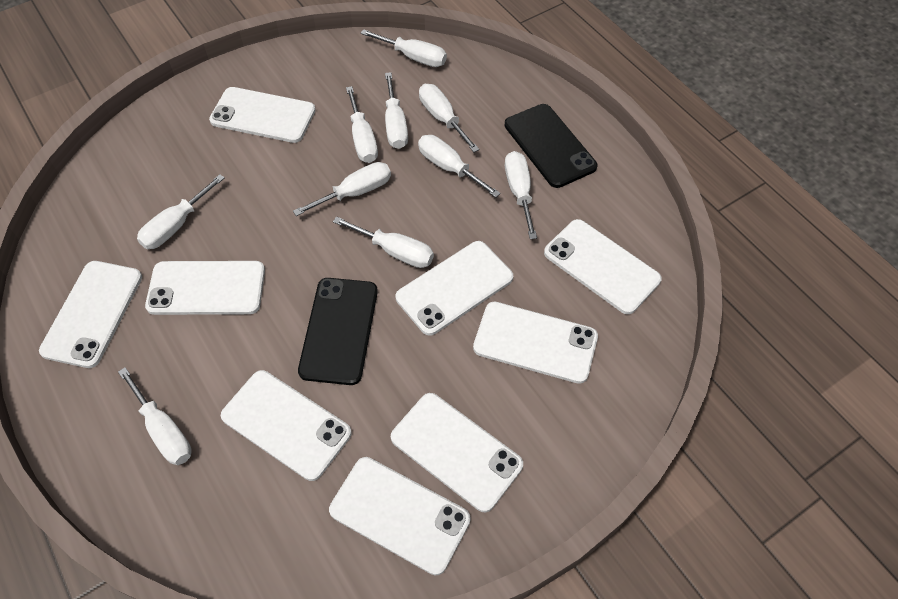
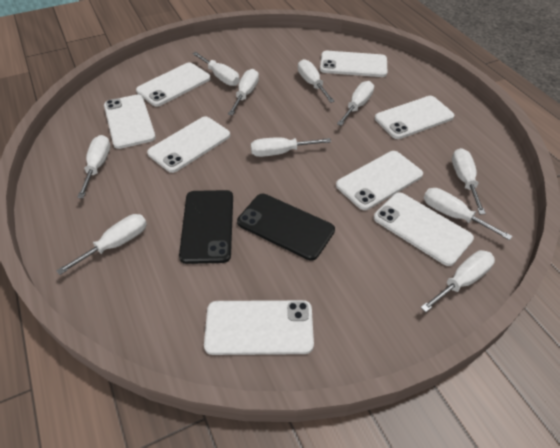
white phone: 9 -> 8

